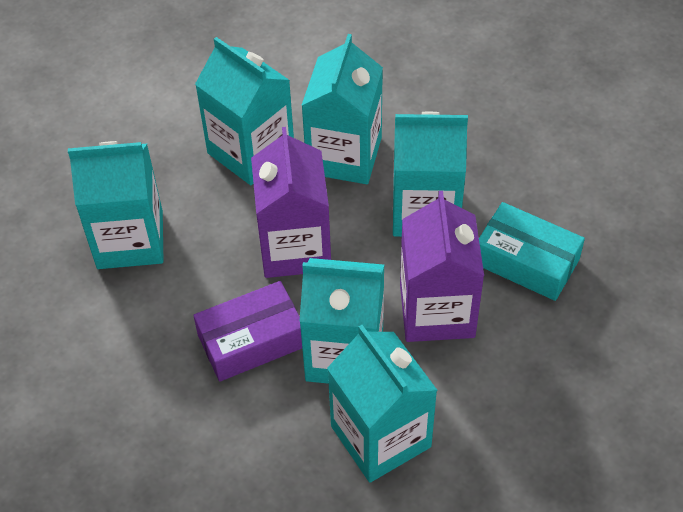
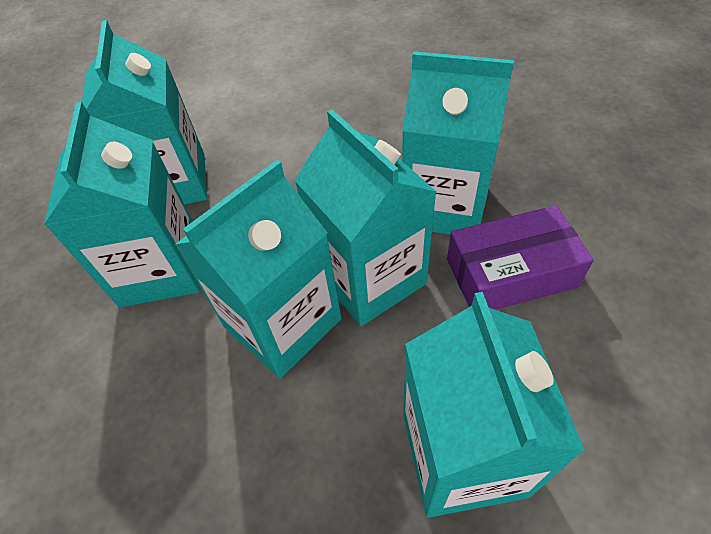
purple carton: 2 -> 0
turquoise box: 1 -> 0

